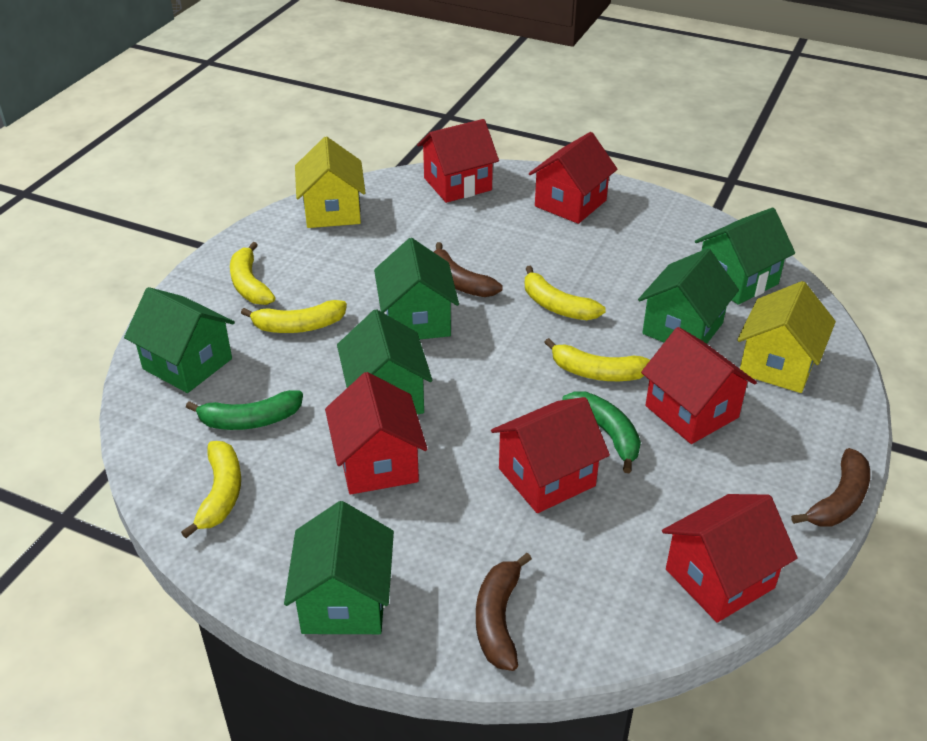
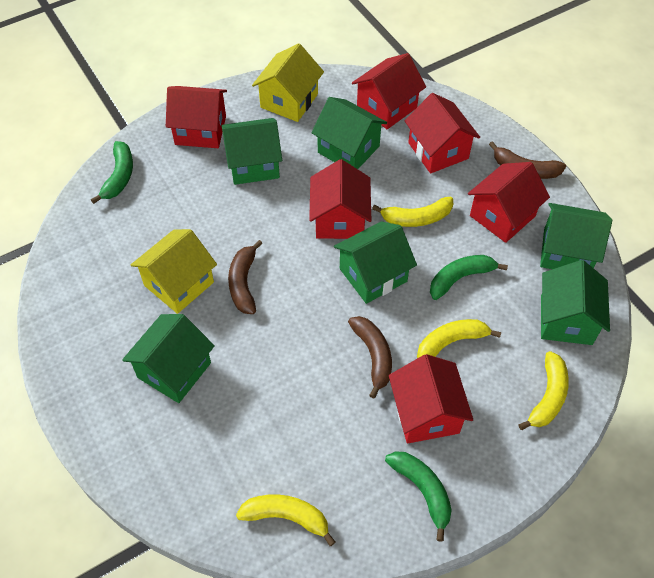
green banana: 2 -> 3
yellow banana: 5 -> 4

